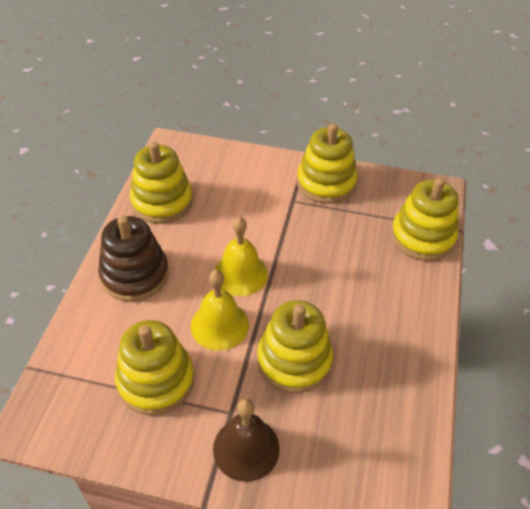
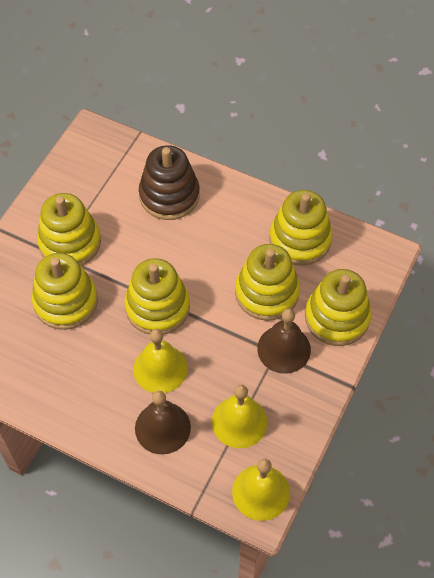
brown bell: 1 -> 2
yellow bell: 2 -> 3
yellow stacking toy: 5 -> 6

